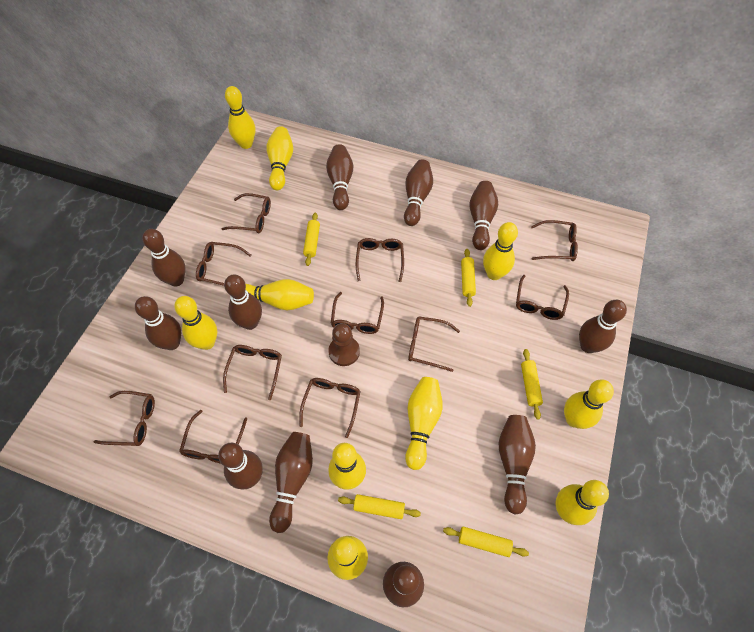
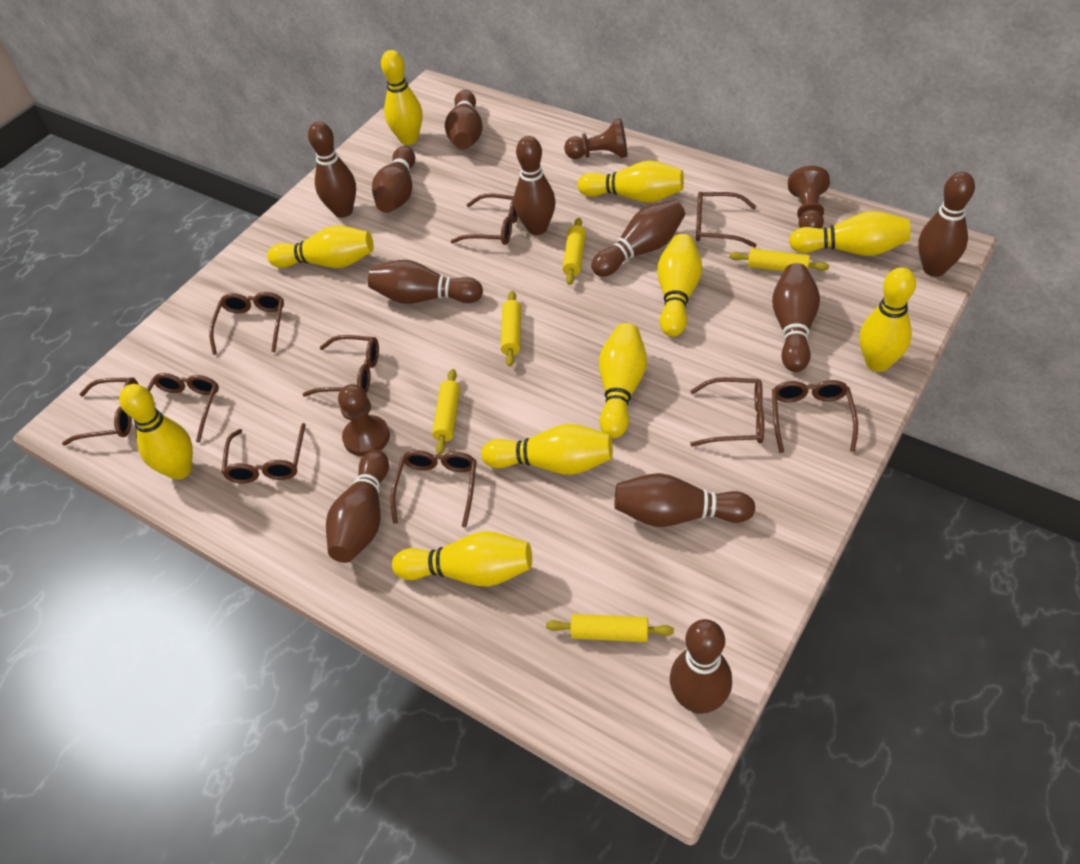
brown glasses: 11 -> 10
brown pawn: 1 -> 3

